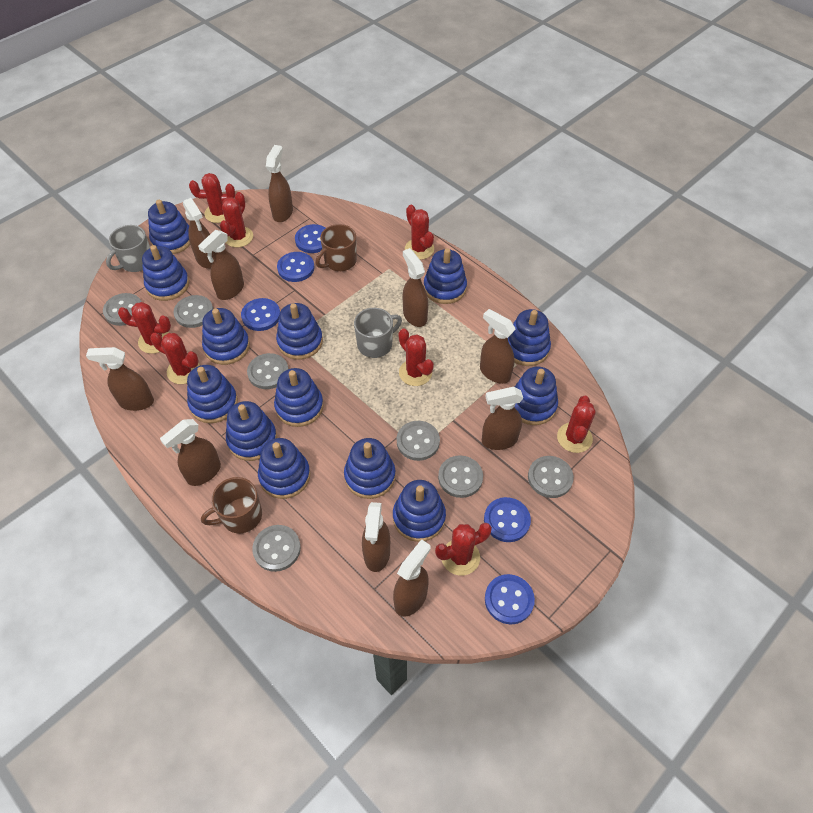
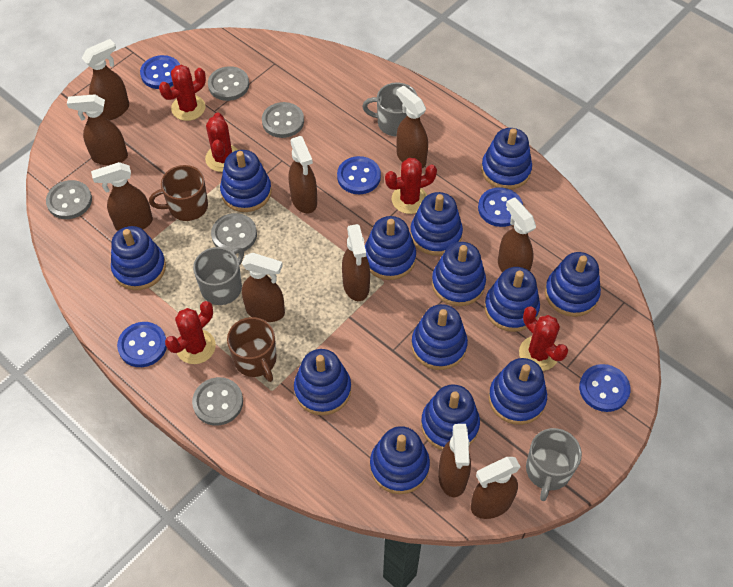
grey button: 7 -> 5
grey mug: 2 -> 3
red cactus: 8 -> 5

